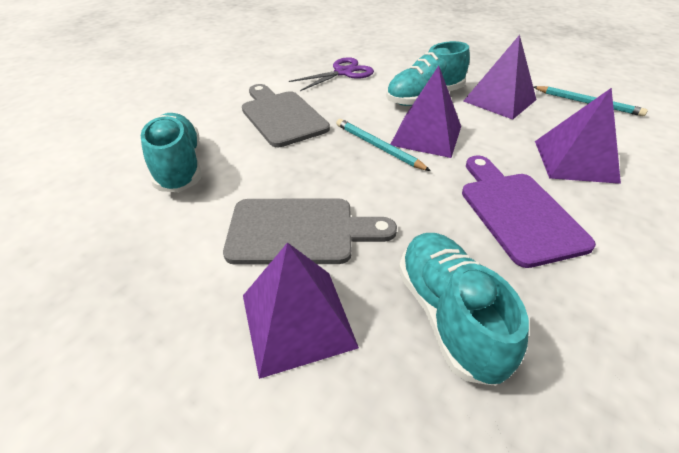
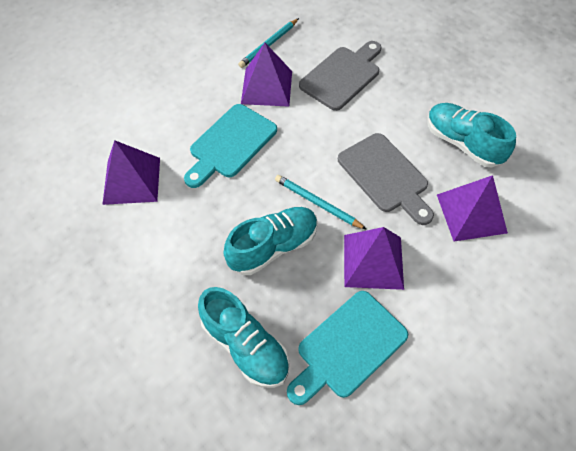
purple cutting board: 1 -> 0
purple scissors: 1 -> 0
turquoise cutting board: 0 -> 2

